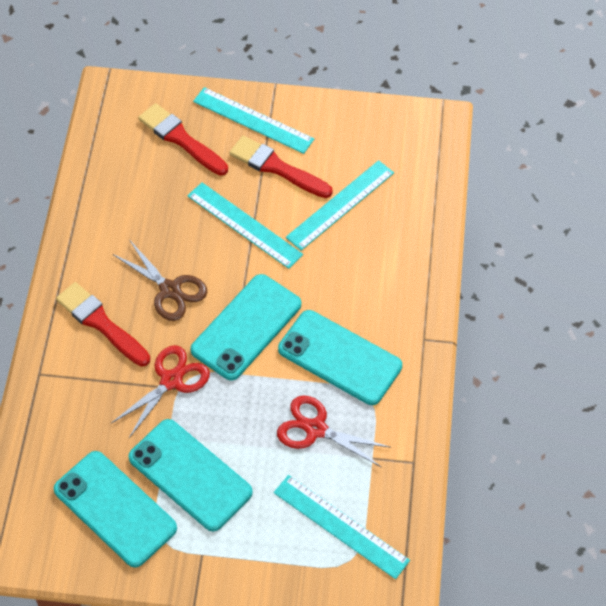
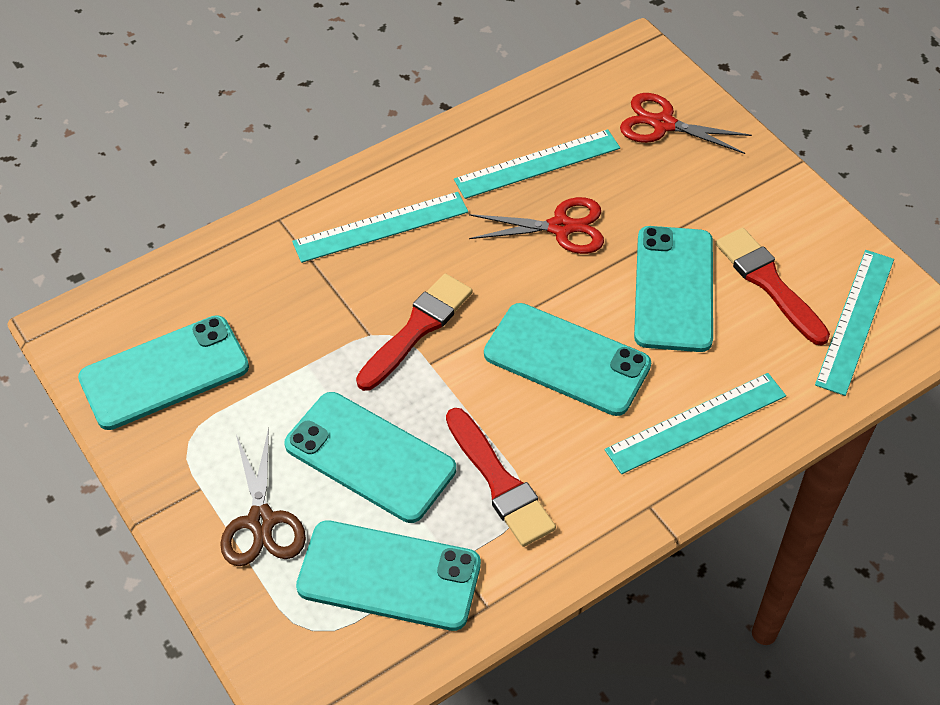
turquoise phone: 4 -> 5

